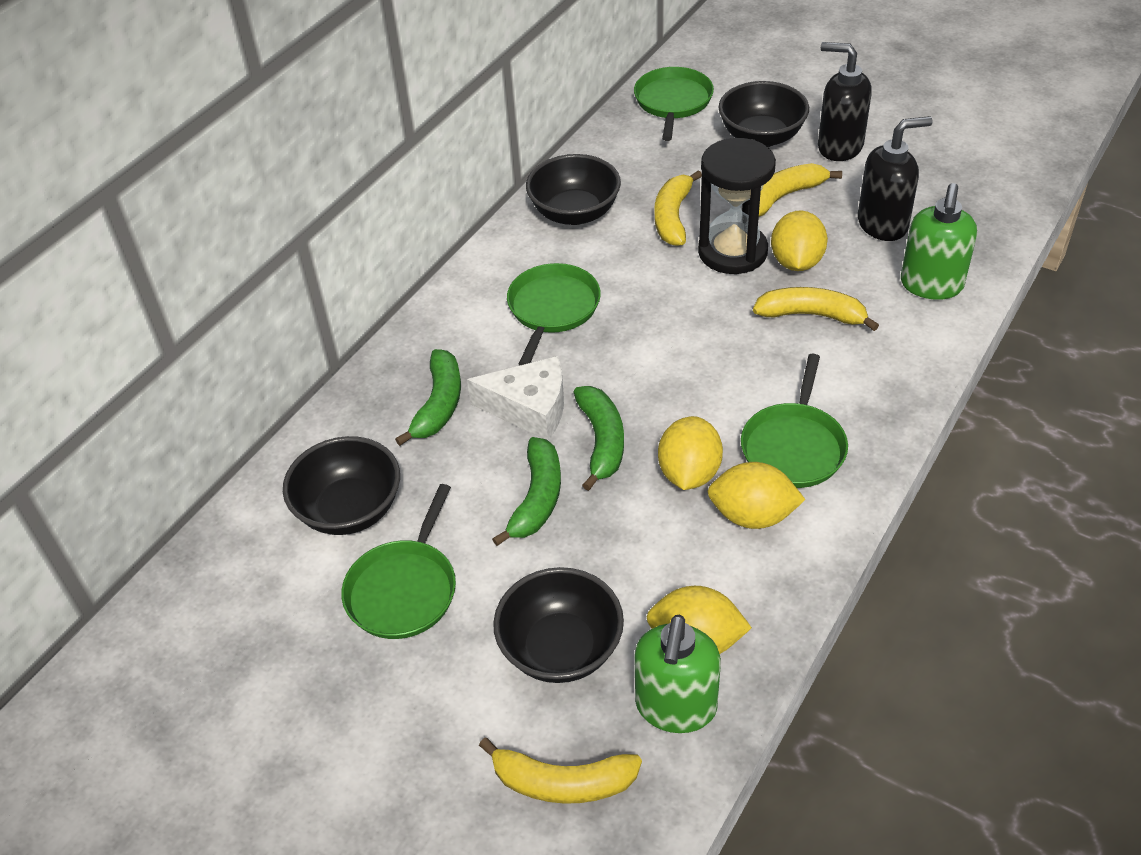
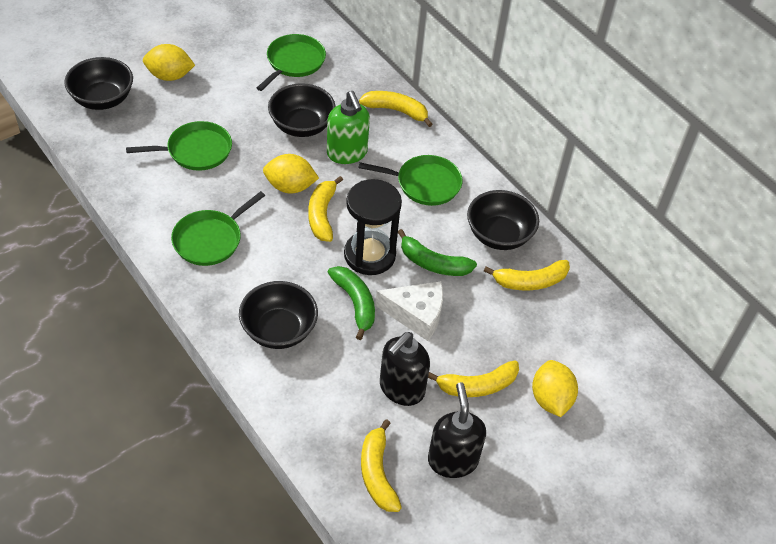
green banana: 3 -> 2
green soap dispenser: 2 -> 1
yellow banana: 4 -> 5
yellow lemon: 4 -> 3

